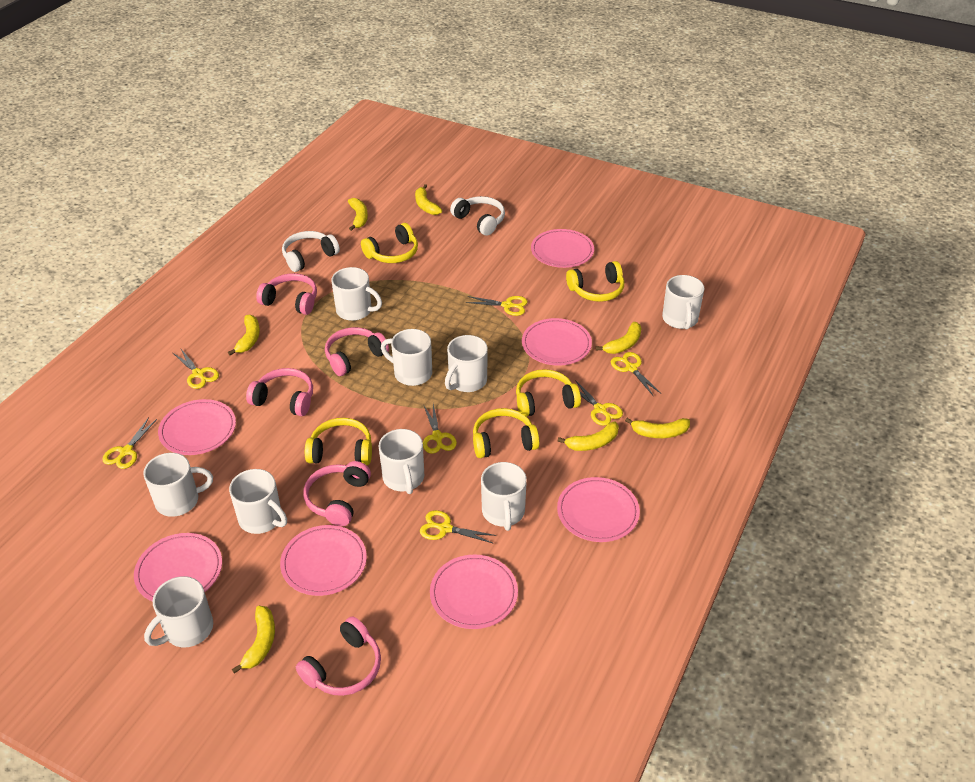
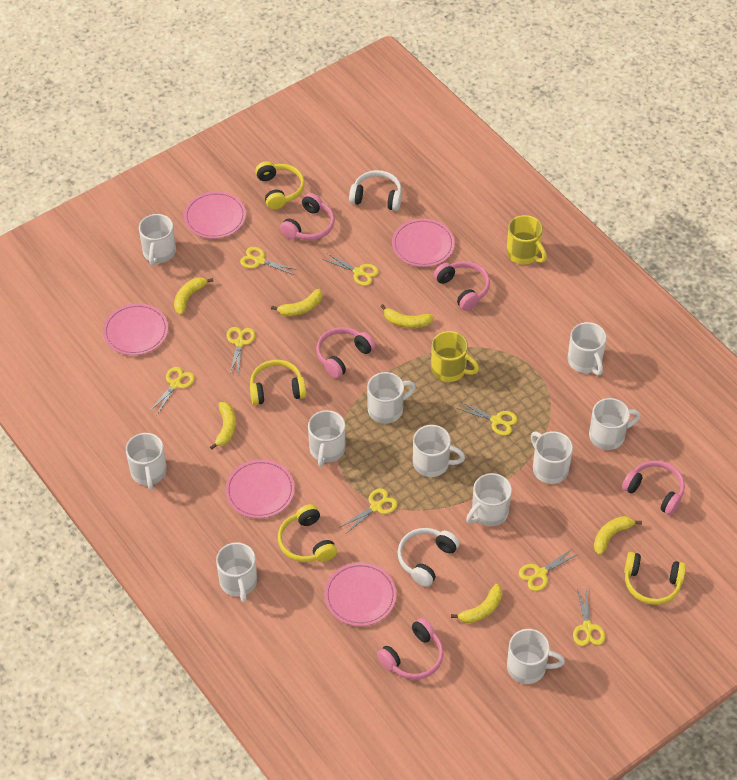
pink plate: 7 -> 5
white mug: 9 -> 11
yellow banana: 7 -> 6
yellow headphones: 5 -> 4
yellow mug: 0 -> 2
yellow scissors: 7 -> 8

